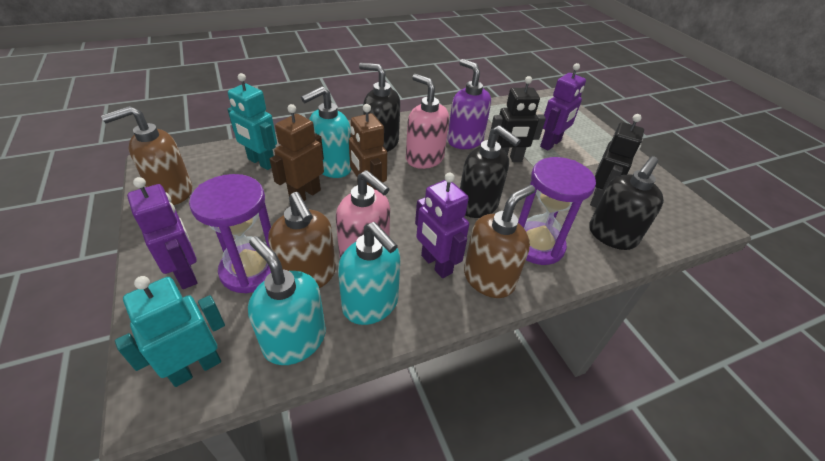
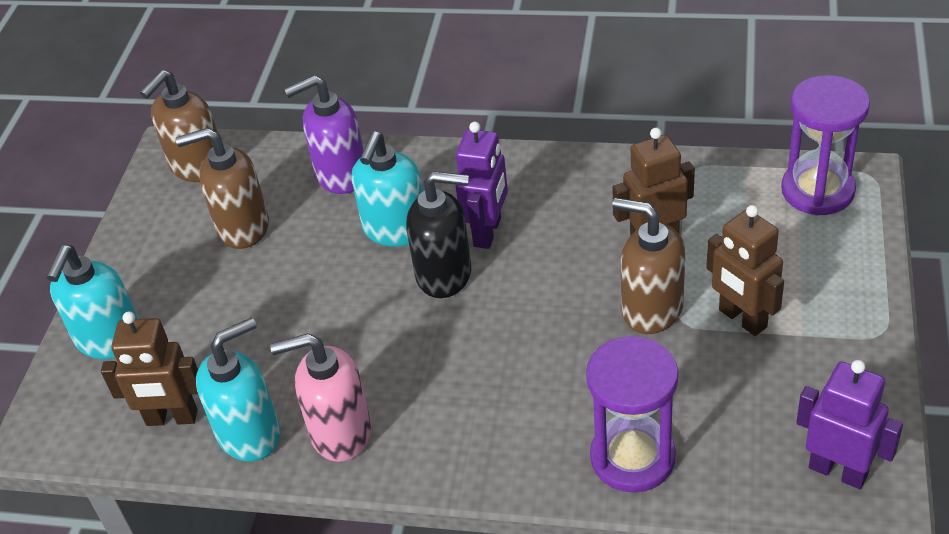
black robot: 2 -> 0
black soap dispenser: 3 -> 1
brown robot: 2 -> 3
pink soap dispenser: 2 -> 1
purple robot: 3 -> 2
turquoise robot: 2 -> 0

